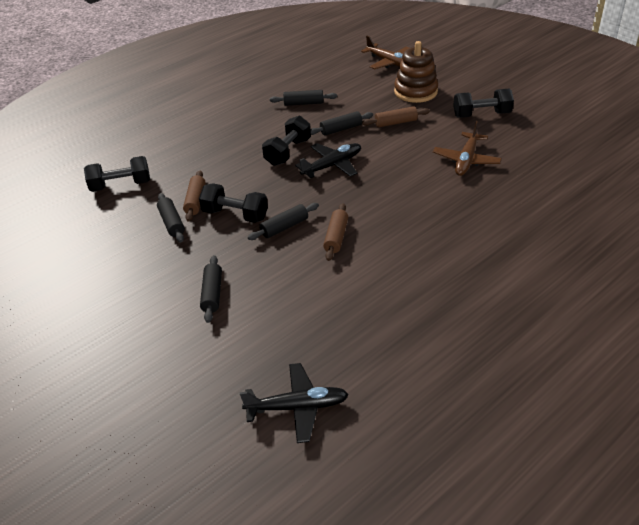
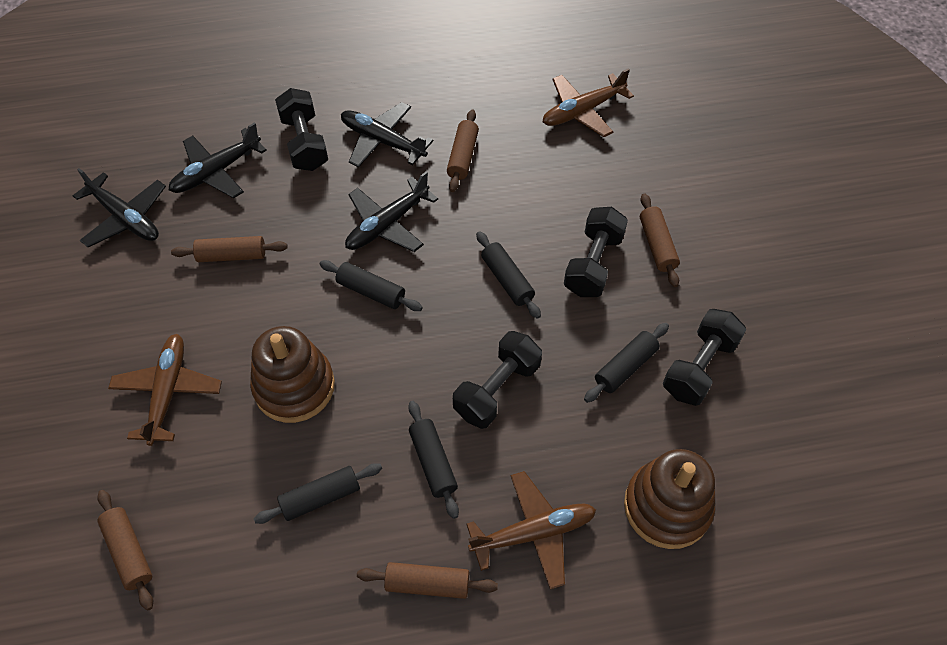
black plane: 2 -> 4
brown plane: 2 -> 3
brown rolling pin: 3 -> 5
brown stacking toy: 1 -> 2

